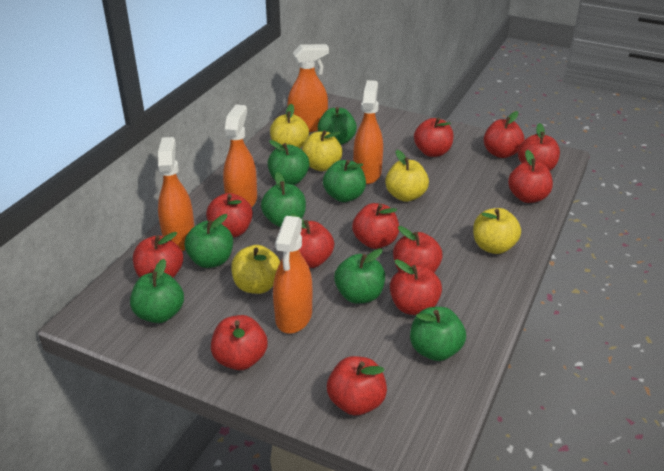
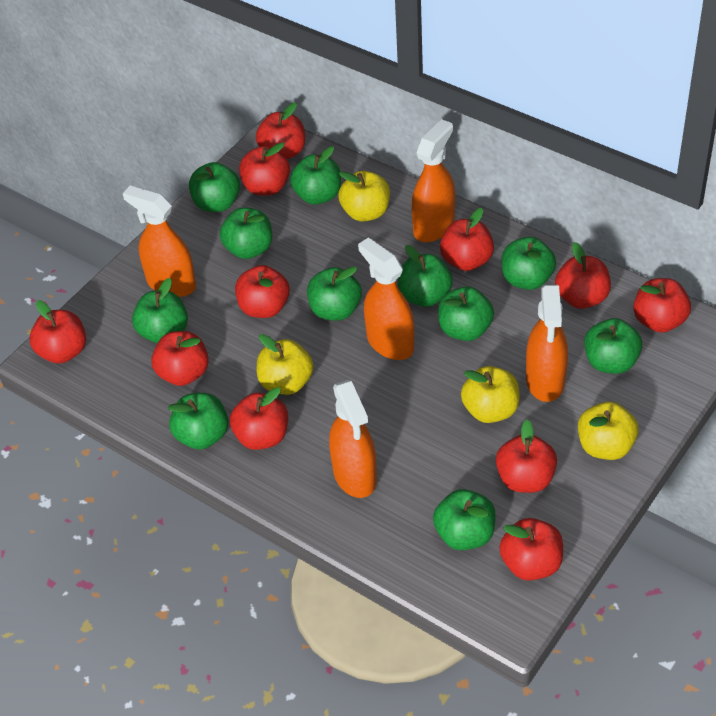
green apple: 8 -> 11
red apple: 12 -> 11
yellow apple: 5 -> 4

